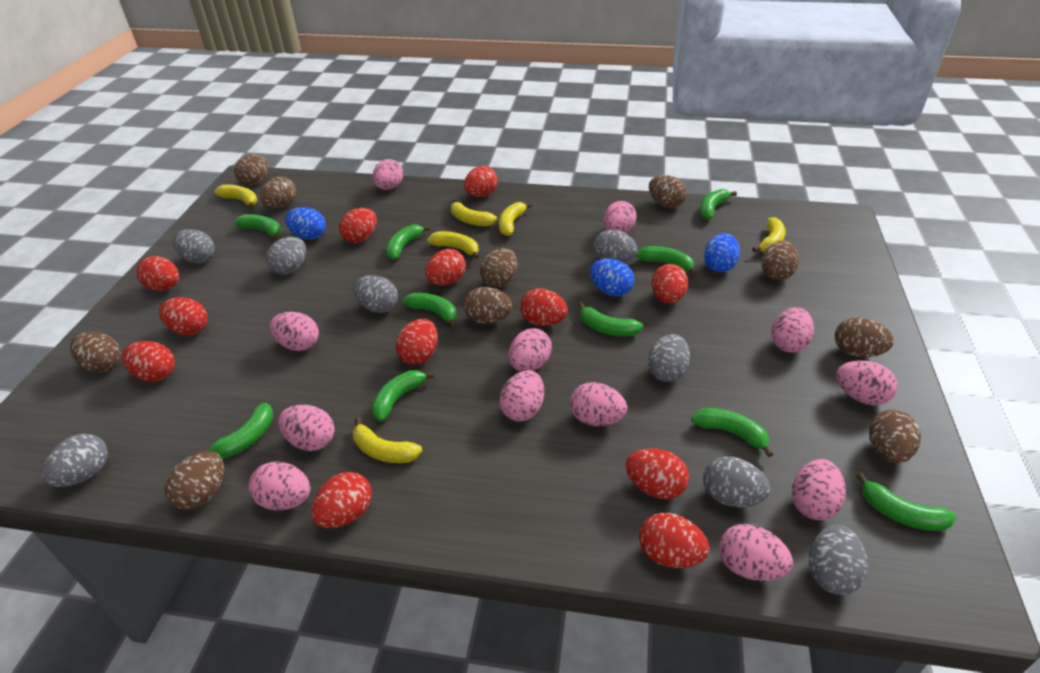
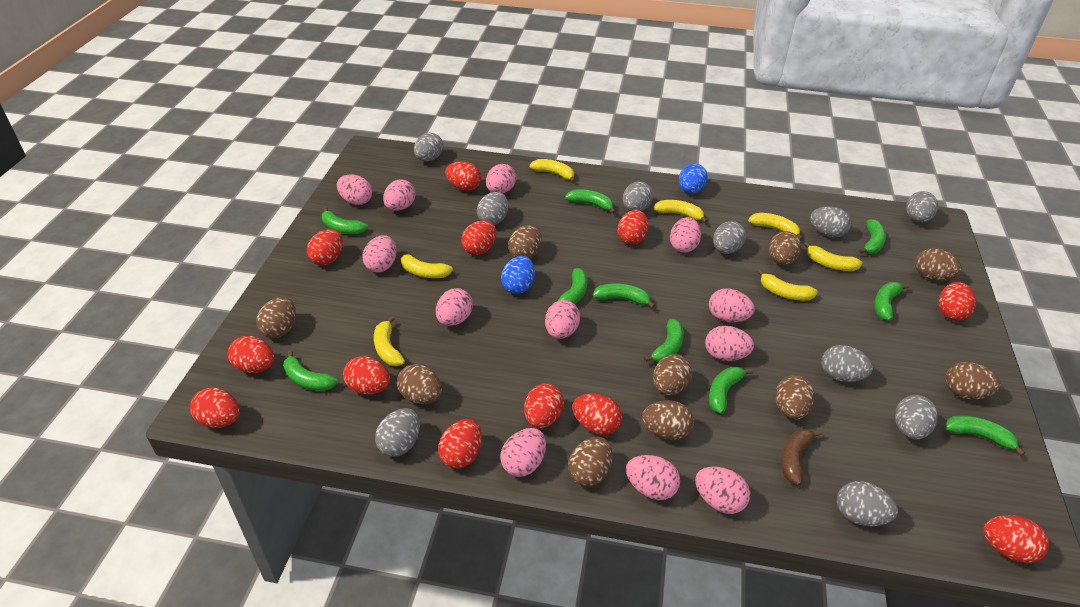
blue egg: 3 -> 2
brown banana: 0 -> 1
grey egg: 8 -> 10
yellow banana: 6 -> 7

